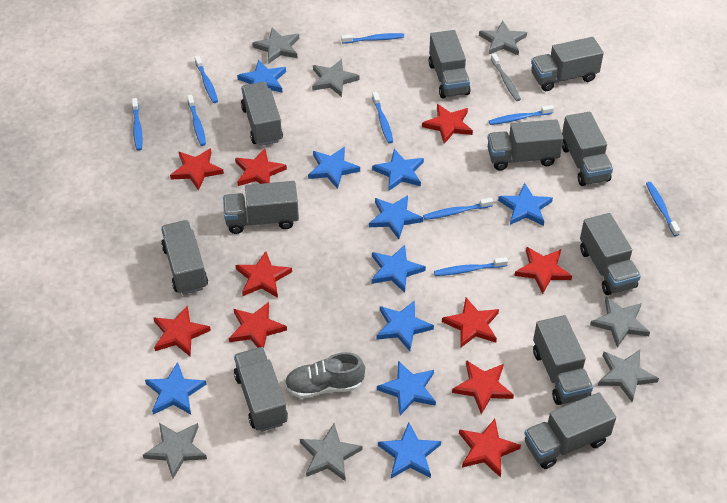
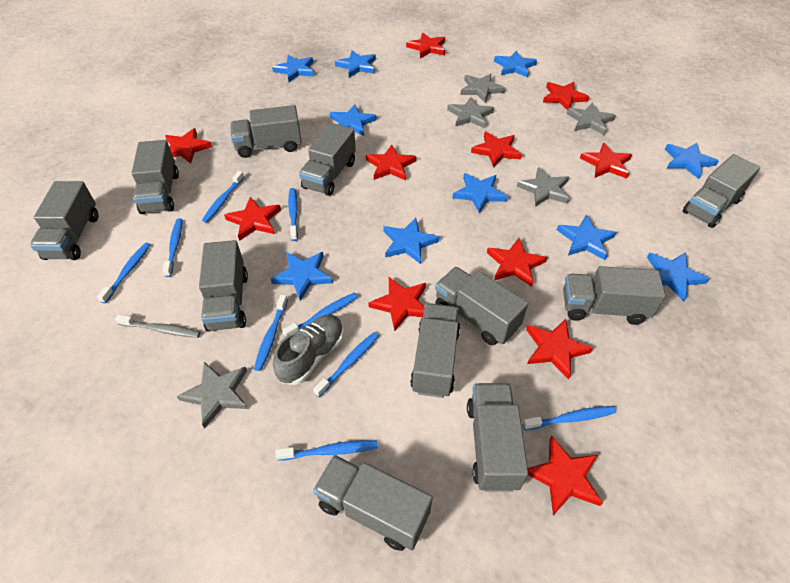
grey star: 7 -> 5
red star: 10 -> 11

